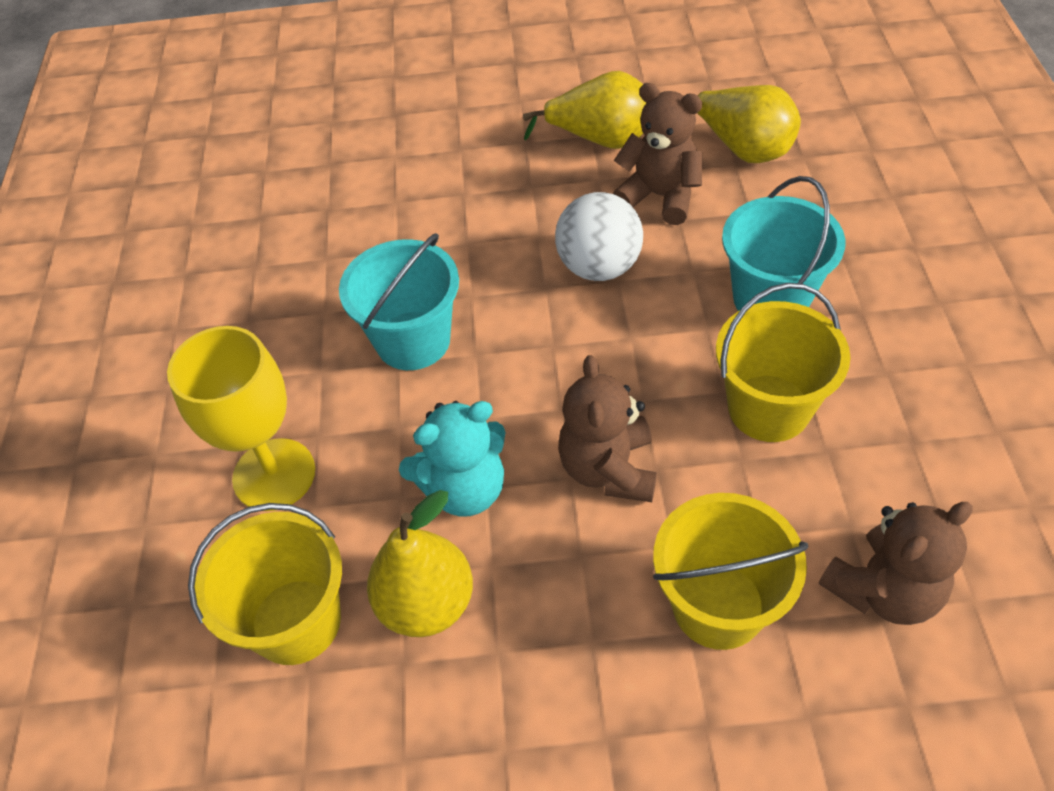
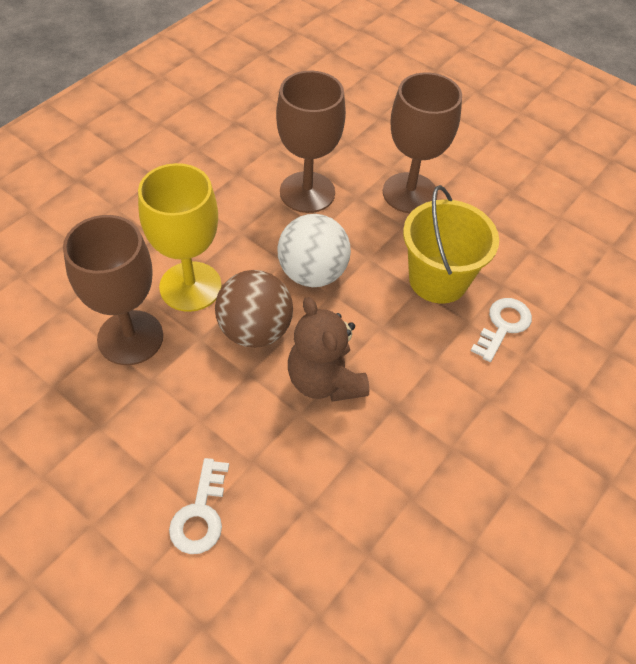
brown ball: 0 -> 1
brown goblet: 0 -> 3
brown teddy bear: 3 -> 1
turquoise bucket: 2 -> 0
turquoise teddy bear: 1 -> 0
white key: 0 -> 2
yellow bucket: 3 -> 1
yellow pear: 3 -> 0

